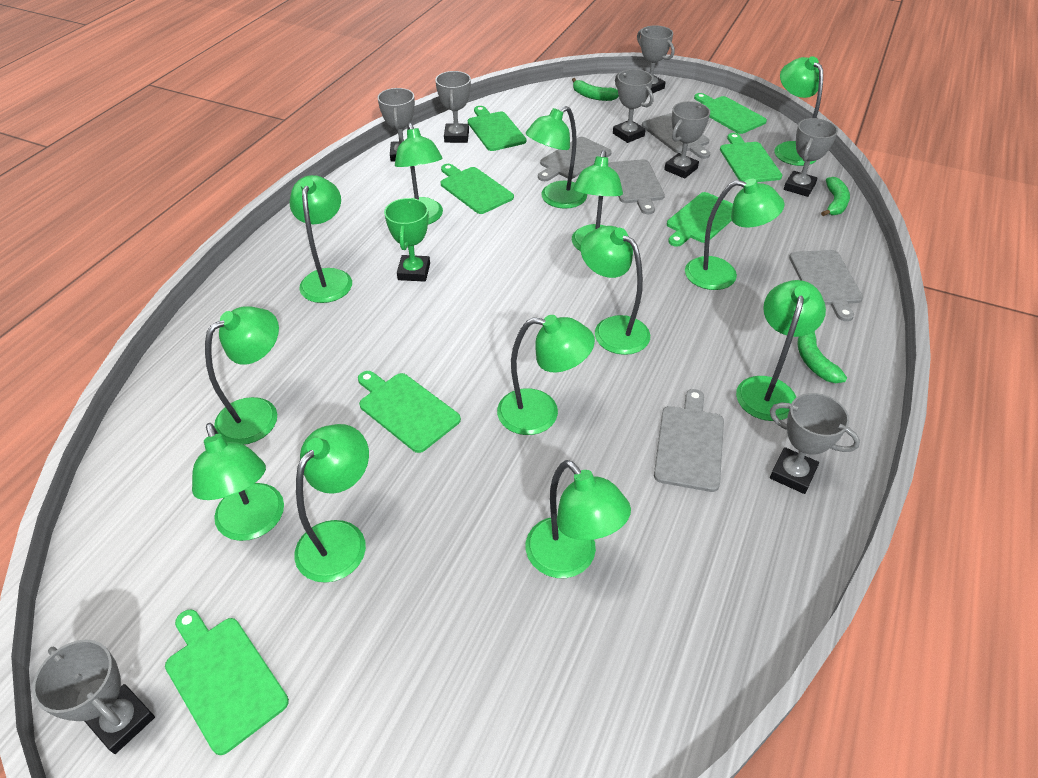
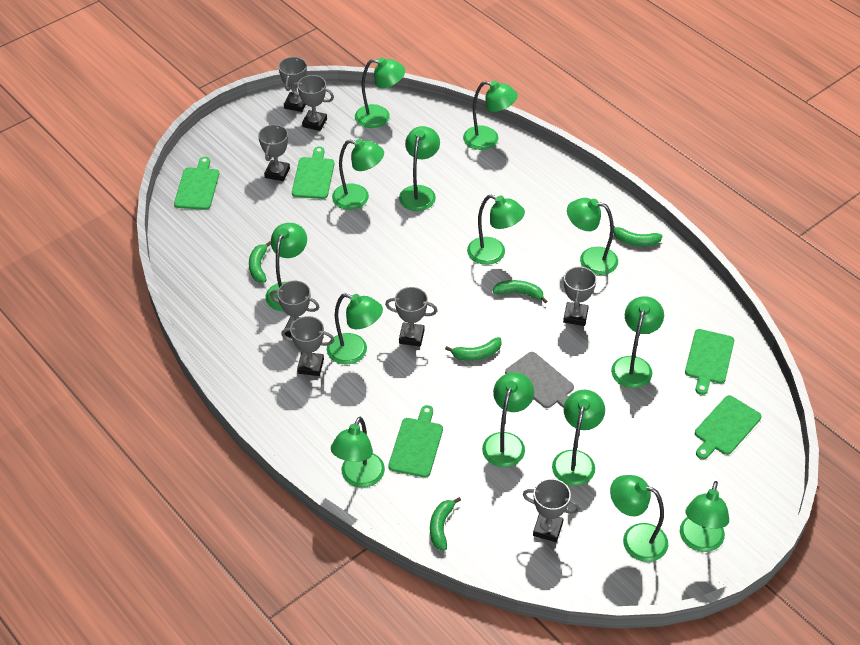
green banana: 3 -> 5
green cutting board: 7 -> 5
green lamp: 13 -> 14
green trophy: 1 -> 0
grey cutting board: 5 -> 1

